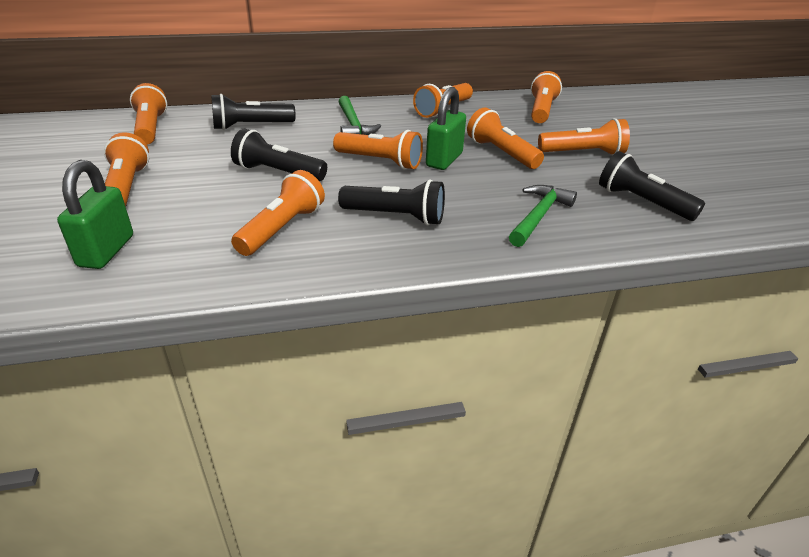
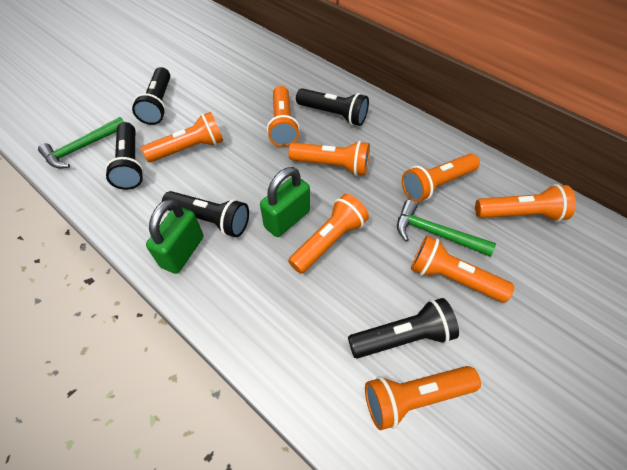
black flashlight: 4 -> 5

